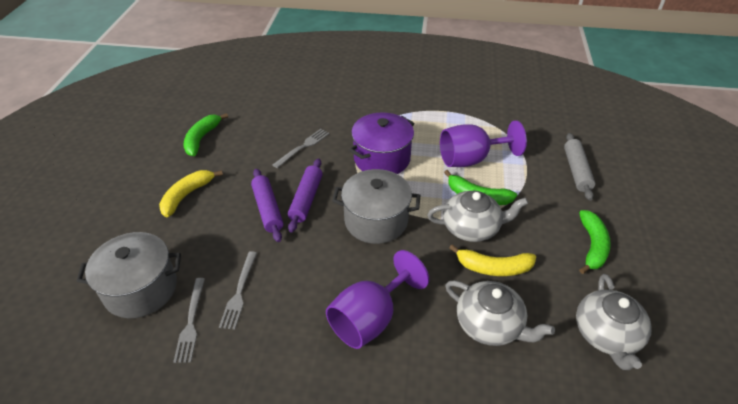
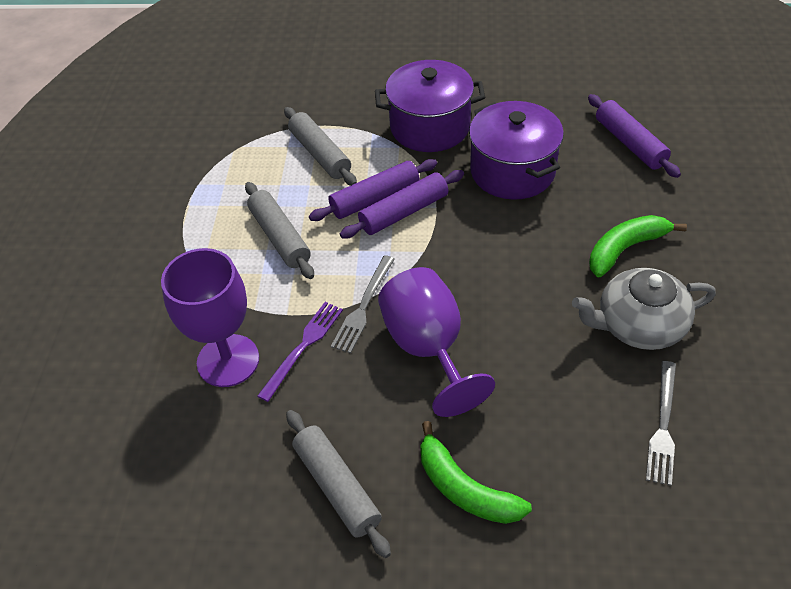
green banana: 3 -> 2
grey fork: 3 -> 2
grey pot: 2 -> 0
grey rolling pin: 1 -> 3
grey teapot: 3 -> 1
purple fork: 0 -> 1
purple pot: 1 -> 2
purple rolling pin: 2 -> 3
yellow banana: 2 -> 0

